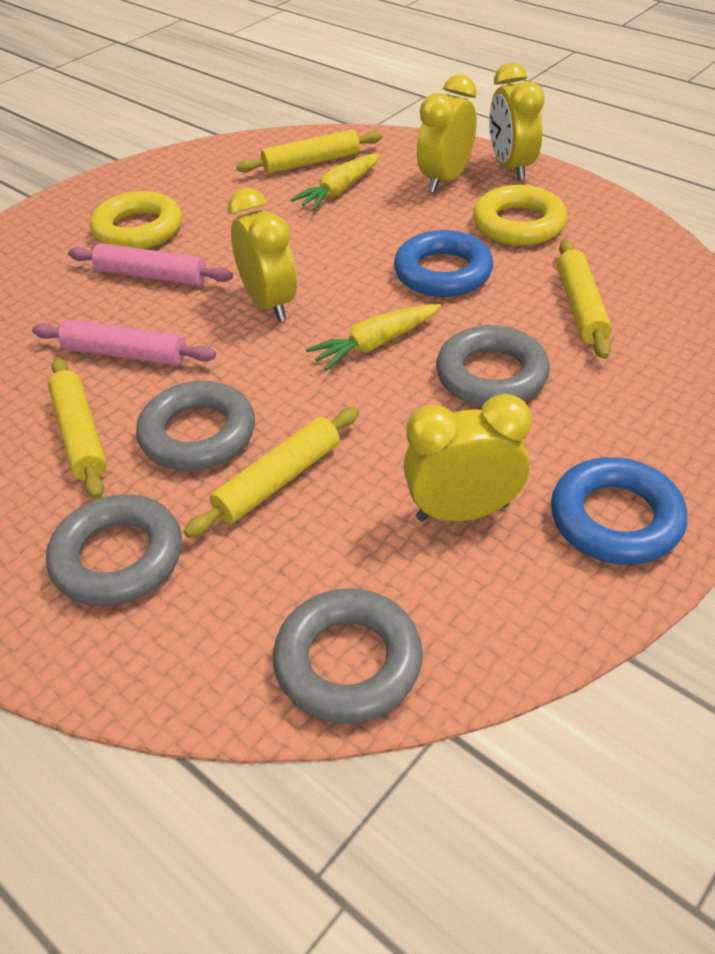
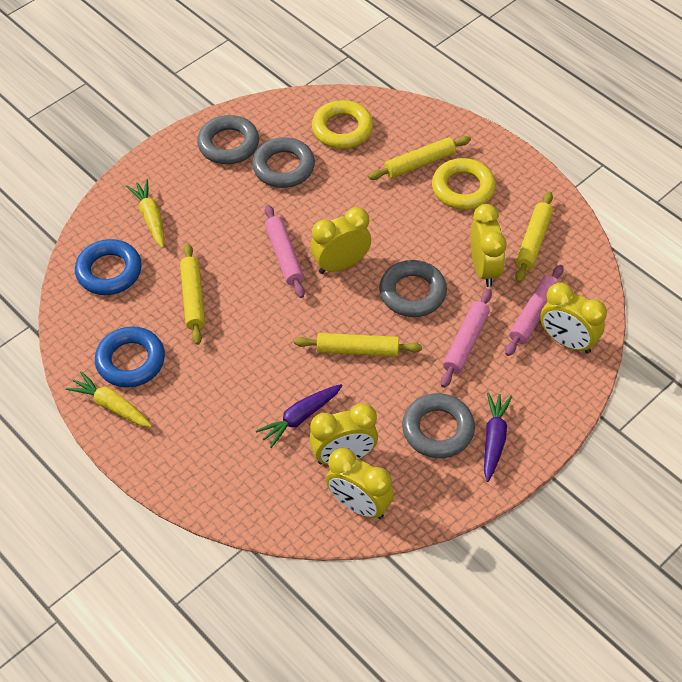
pink rolling pin: 2 -> 3
purple carrot: 0 -> 2
yellow clock: 4 -> 5

